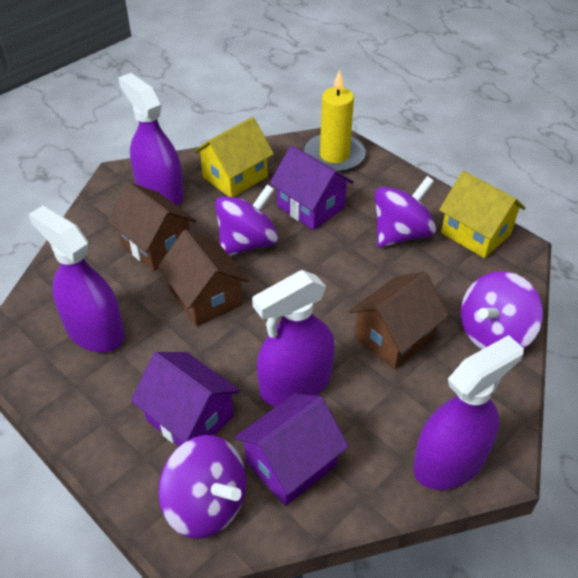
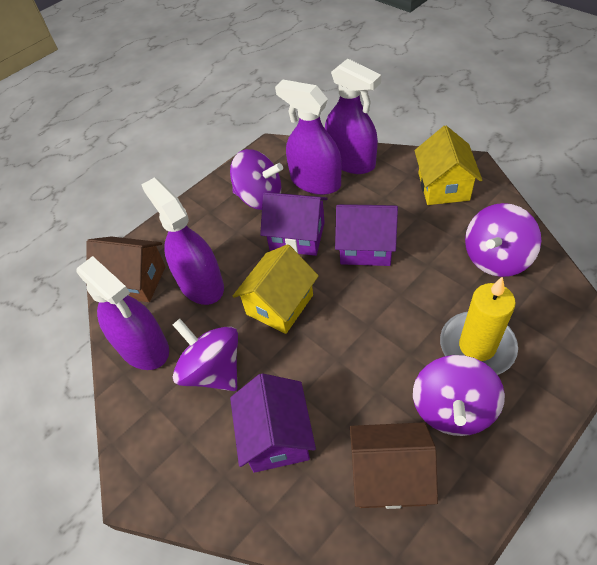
brown house: 3 -> 2

